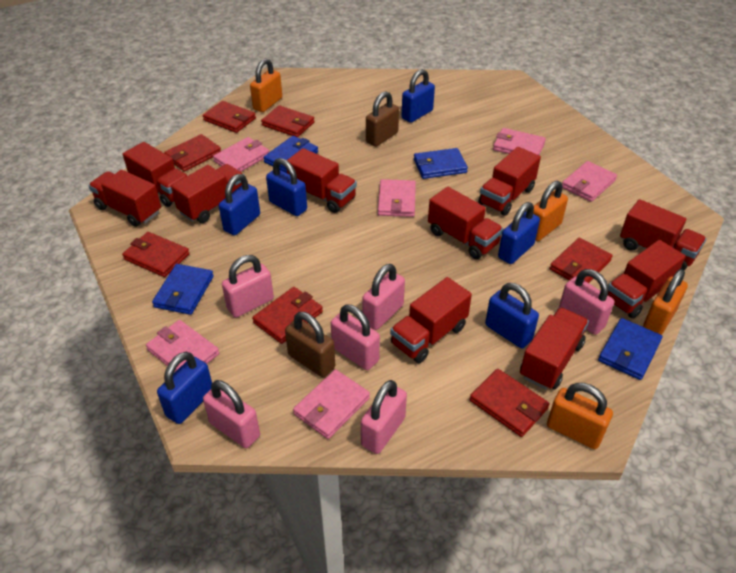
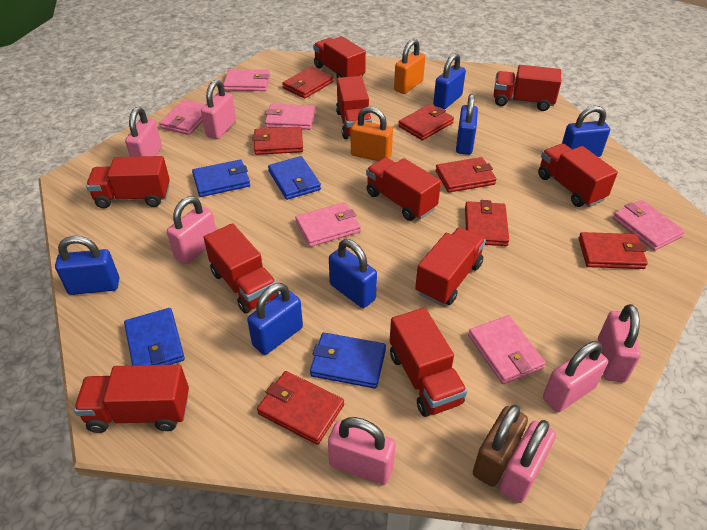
brown padlock: 2 -> 1
orange padlock: 4 -> 2
pink padlock: 6 -> 7

